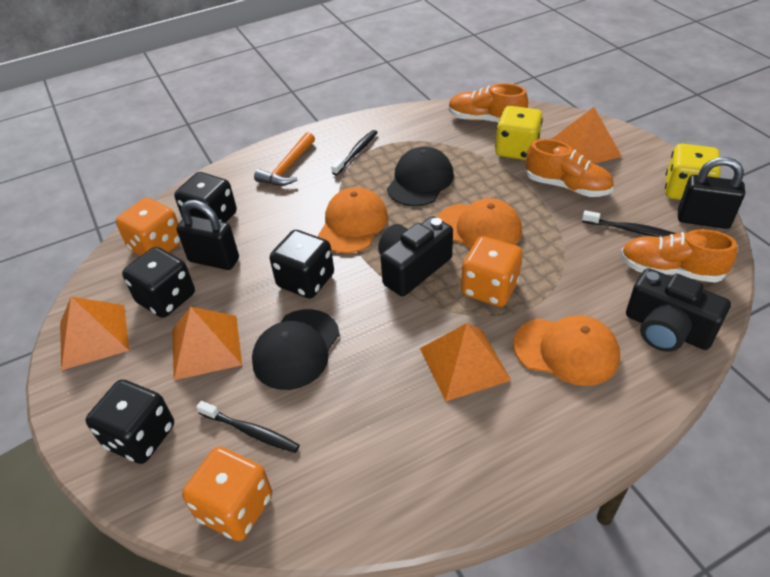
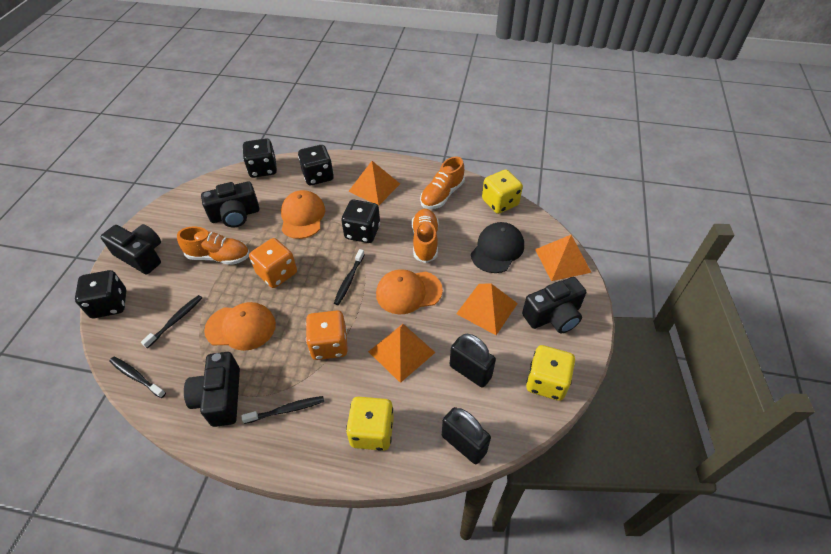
black camera: 2 -> 4
black cap: 2 -> 1
black toothbrush: 3 -> 4
orange dice: 3 -> 2
orange hammer: 1 -> 0
yellow dice: 2 -> 3

